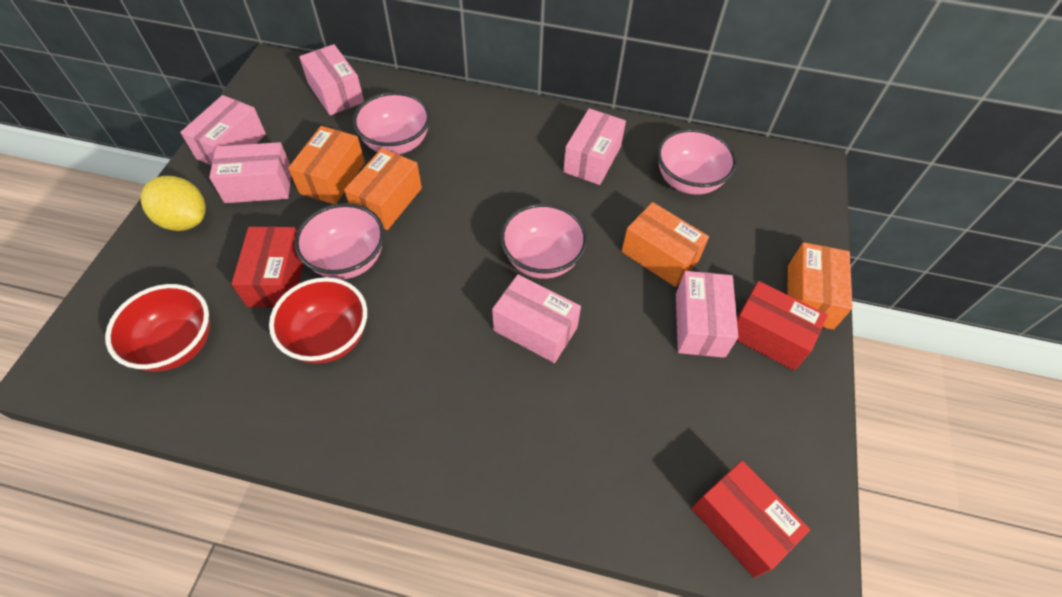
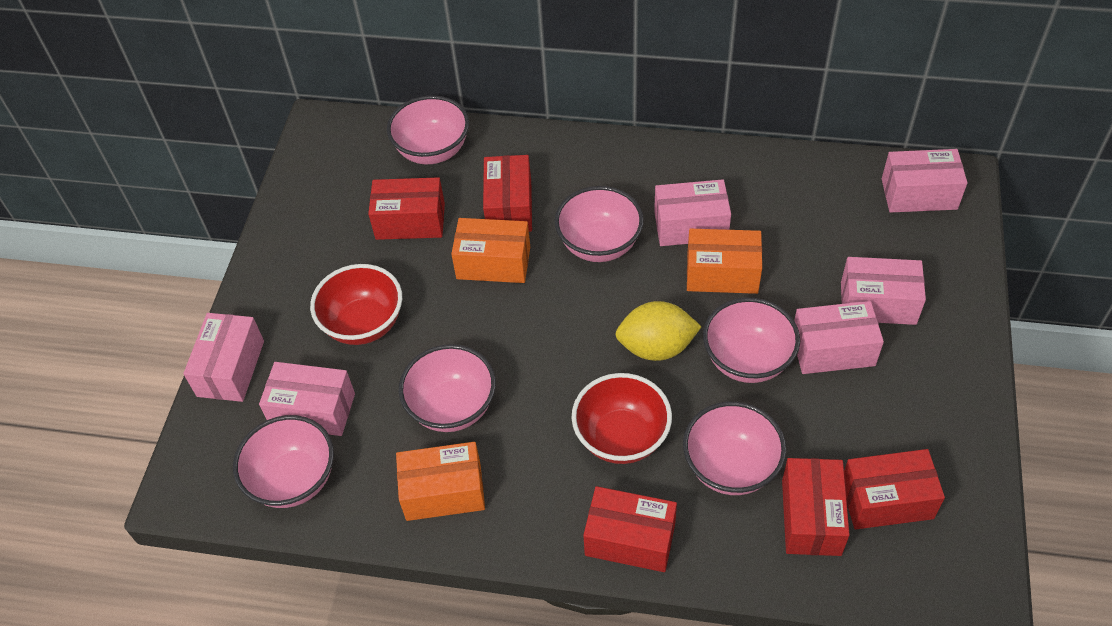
orange box: 4 -> 3
pink bowl: 4 -> 6
red box: 3 -> 5

